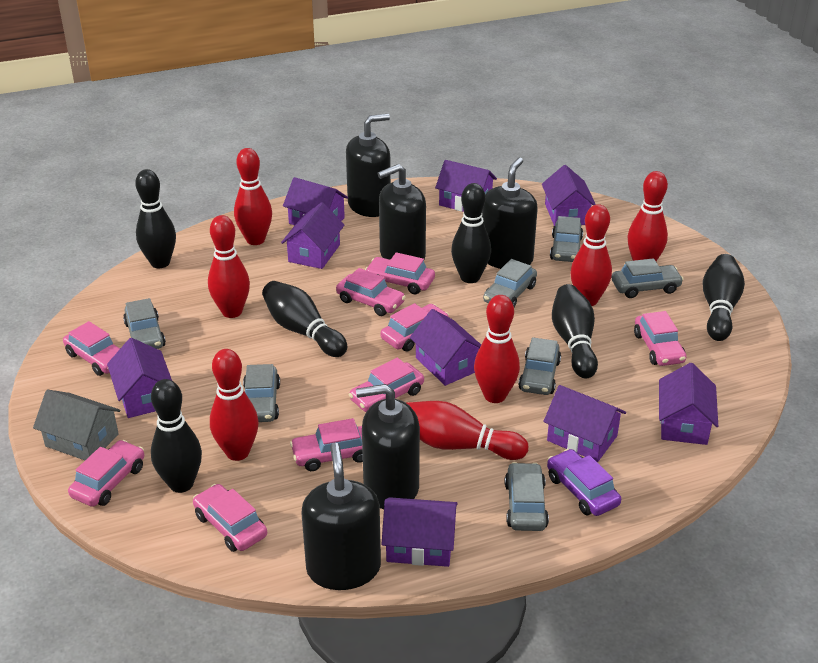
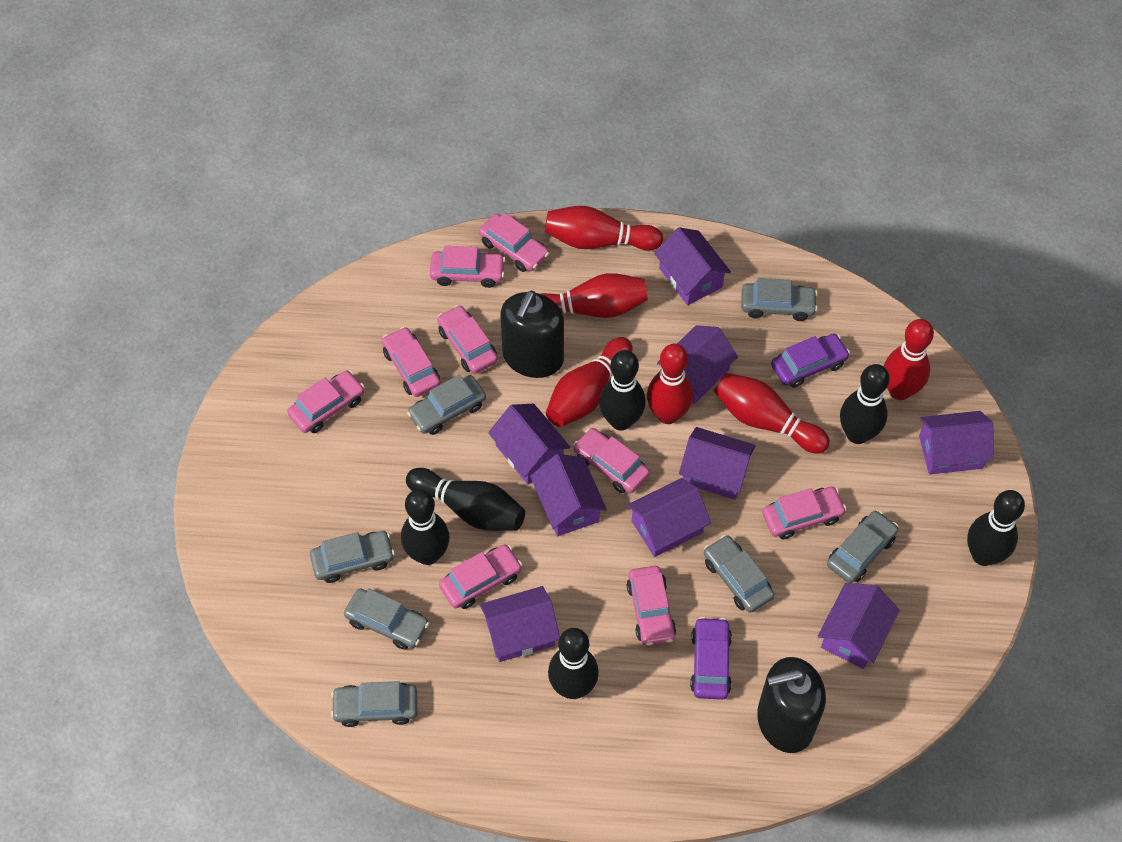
black soap dispenser: 5 -> 2
grey house: 1 -> 0
purple car: 1 -> 2
red bowling pin: 7 -> 6

